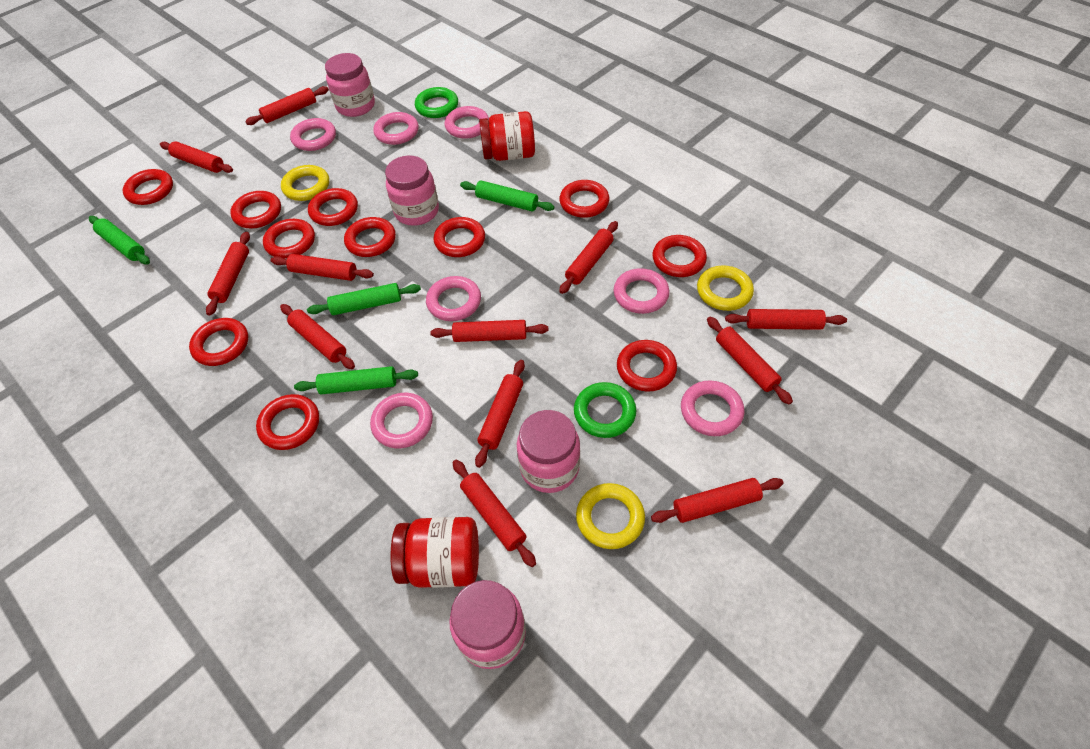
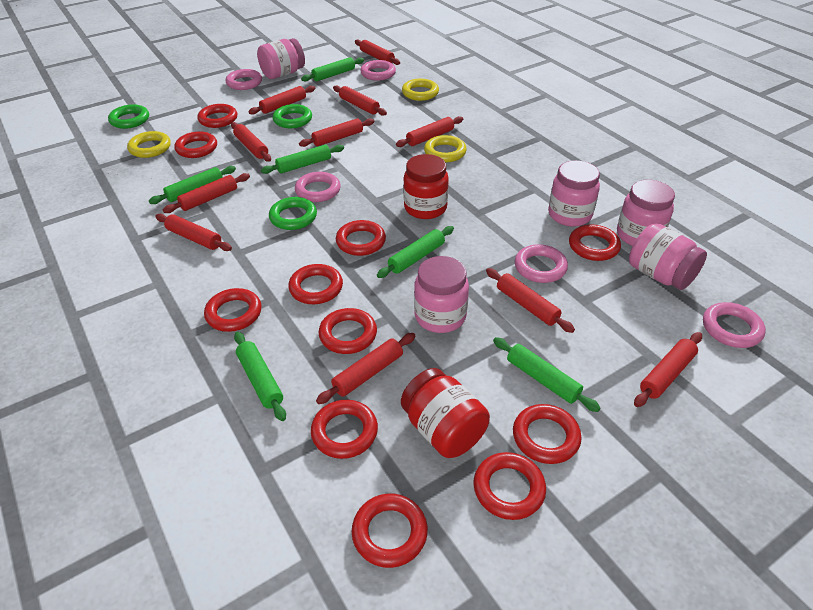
green ring: 2 -> 3
green rolling pin: 4 -> 6
pink jar: 4 -> 5
pink ring: 7 -> 5
red rolling pin: 12 -> 11

